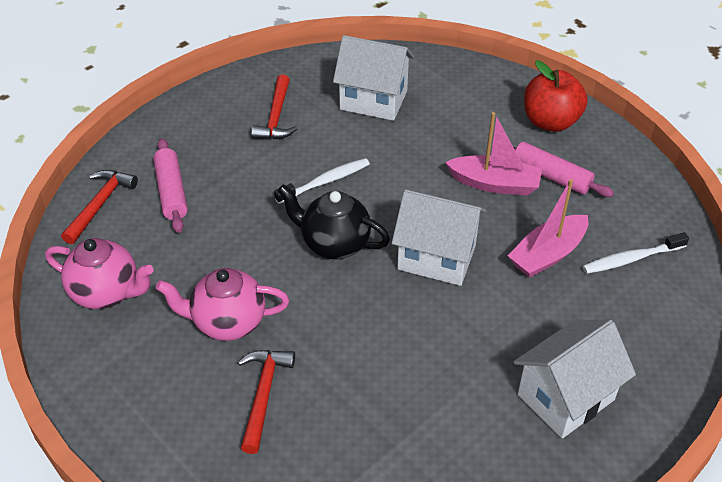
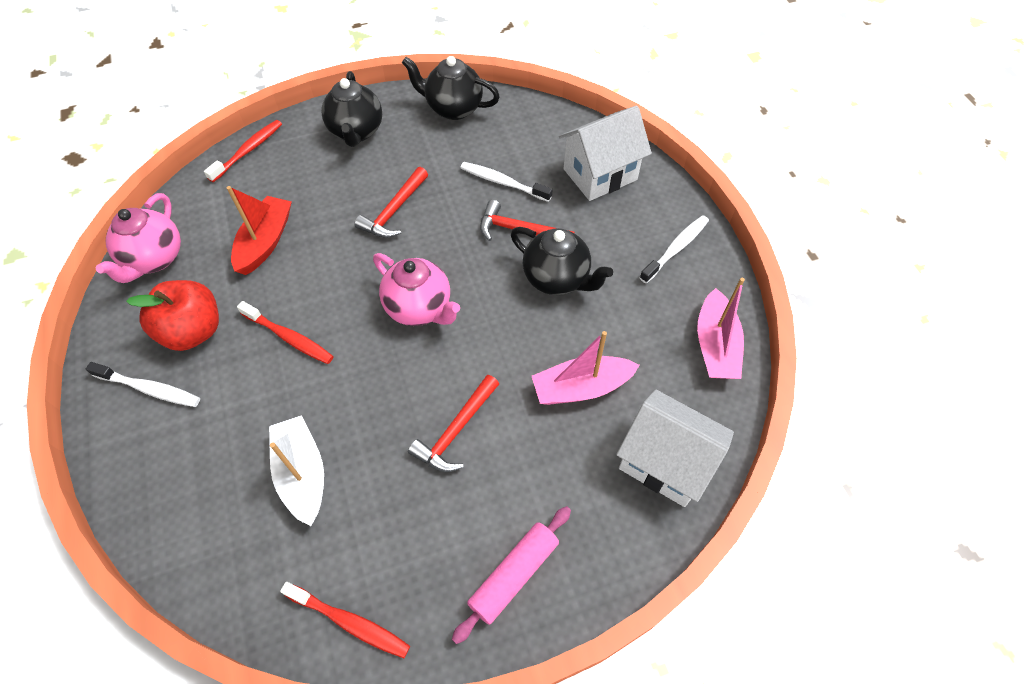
black teapot: 1 -> 3
pink rolling pin: 2 -> 1
red boat: 0 -> 1
red toothbrush: 0 -> 3
white boat: 0 -> 1
white house: 3 -> 2
white toothbrush: 2 -> 3

